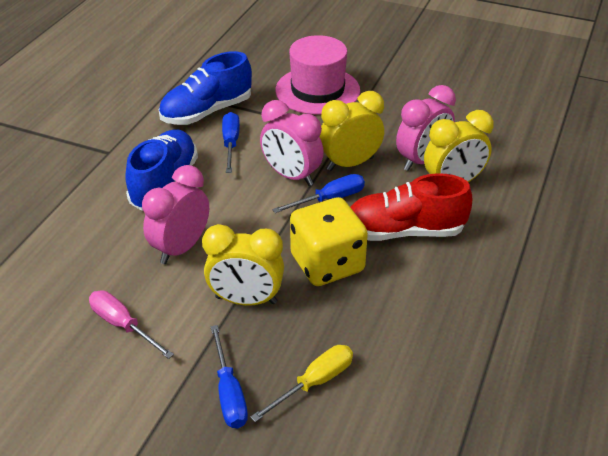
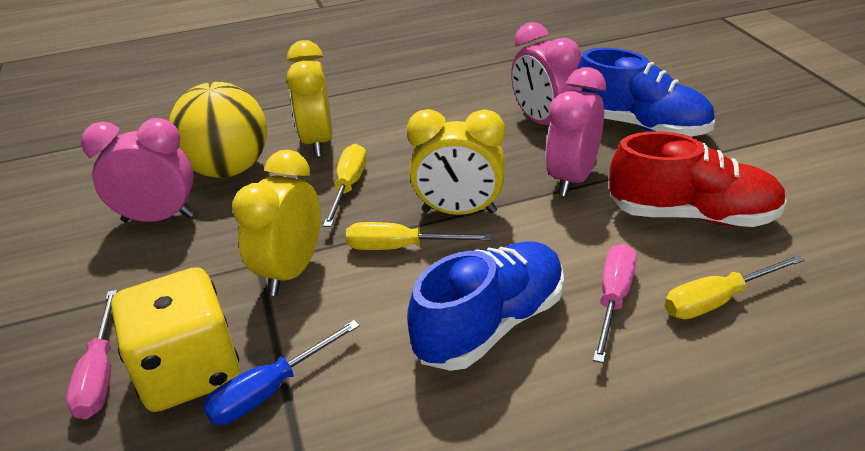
blue screwdriver: 3 -> 1
pink hat: 1 -> 0
pink screwdriver: 1 -> 2
yellow ball: 0 -> 1
yellow screwdriver: 1 -> 3

